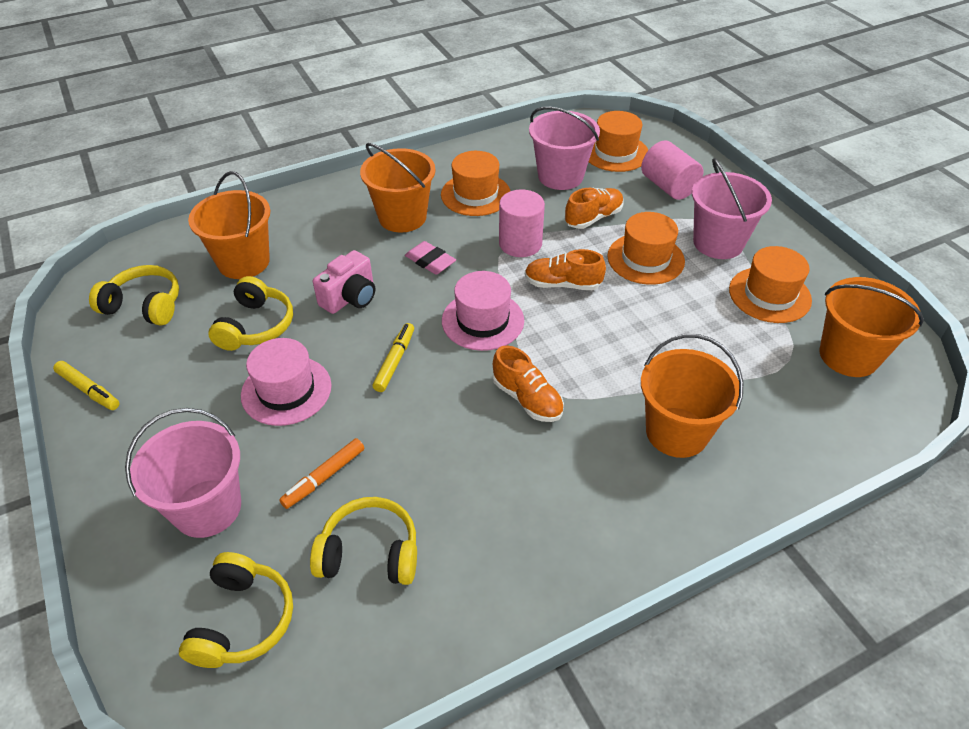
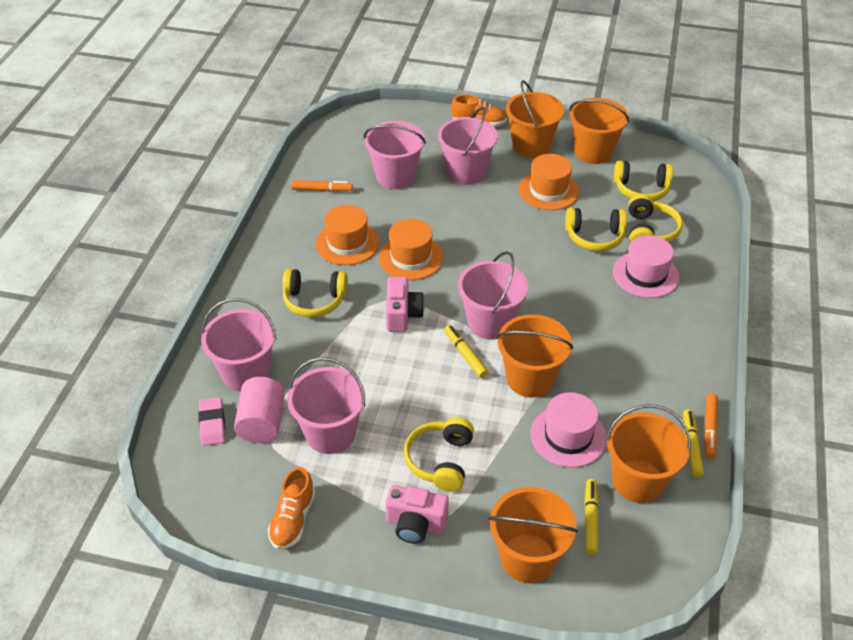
orange bucket: 4 -> 5
orange hat: 4 -> 3
orange marker: 1 -> 2
orange shoe: 3 -> 2
pink bucket: 3 -> 5
pink camera: 1 -> 2
pink cylinder: 2 -> 1
yellow headphones: 4 -> 5
yellow marker: 2 -> 3

